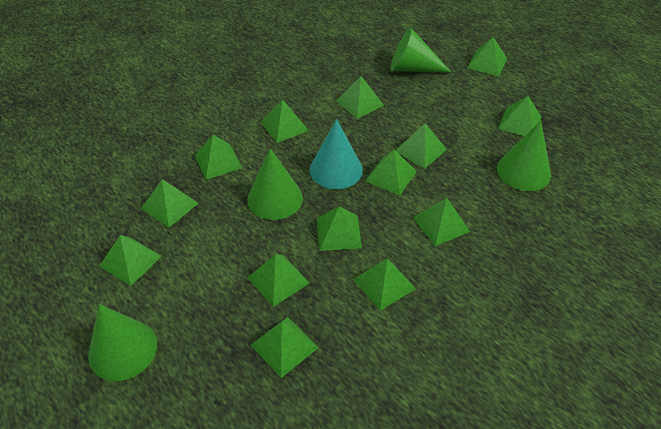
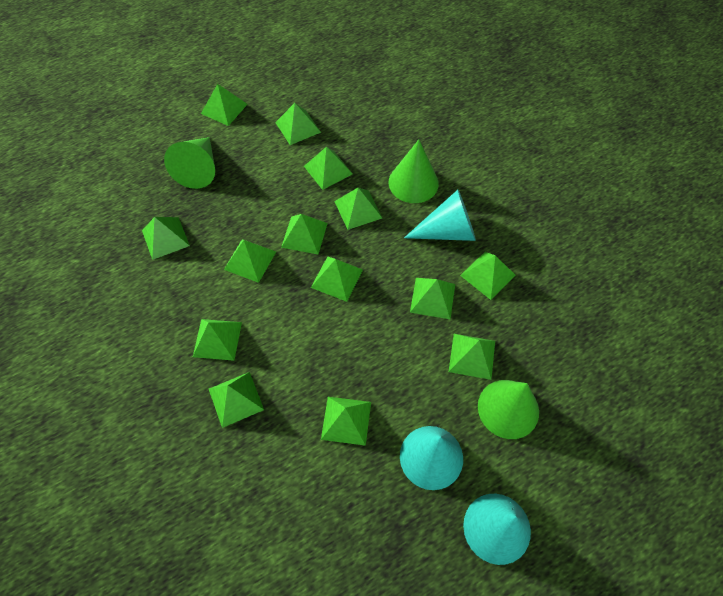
green cone: 4 -> 3
turquoise cone: 1 -> 3

